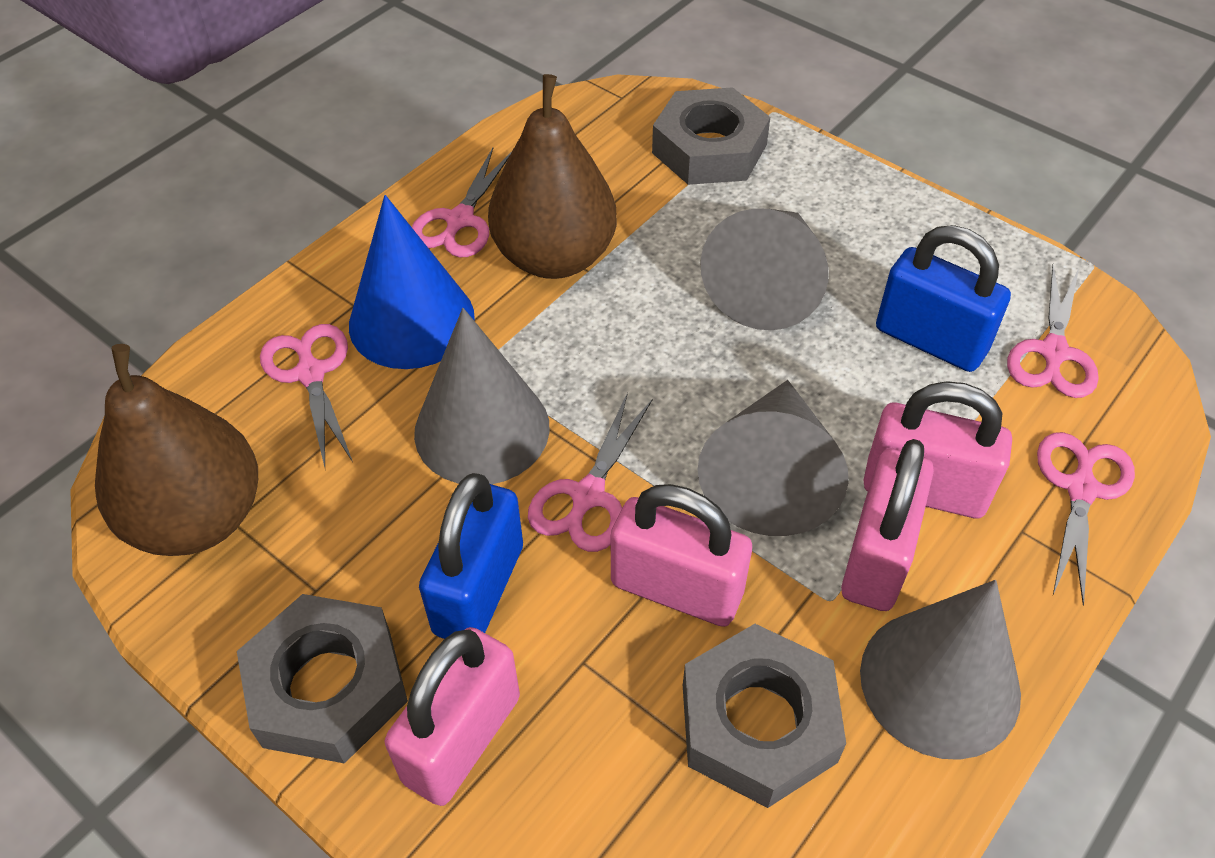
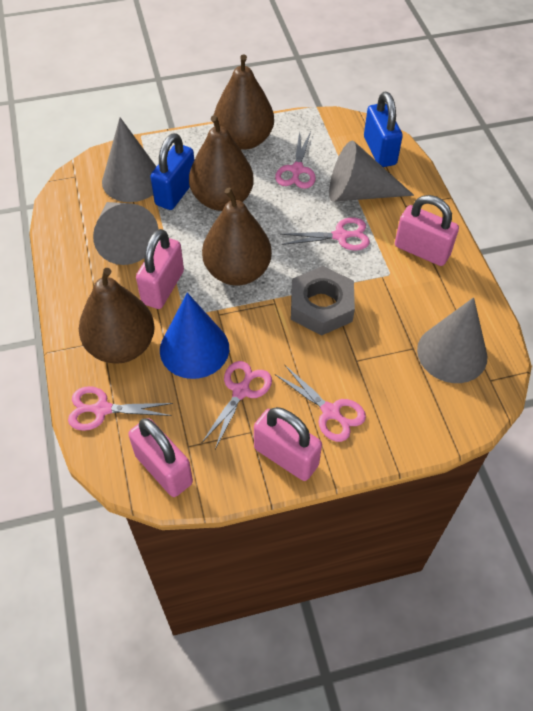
brown pear: 2 -> 4
grey nut: 3 -> 1

